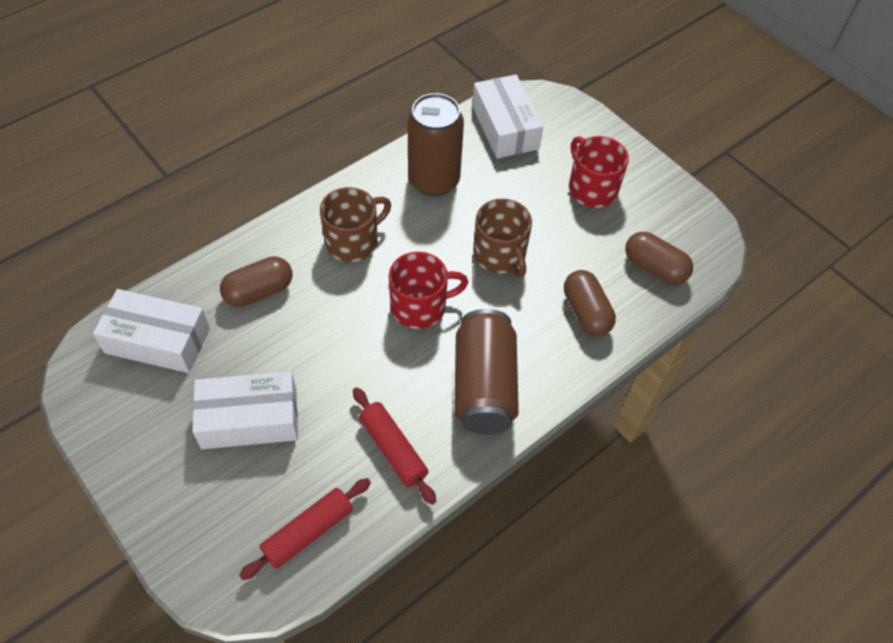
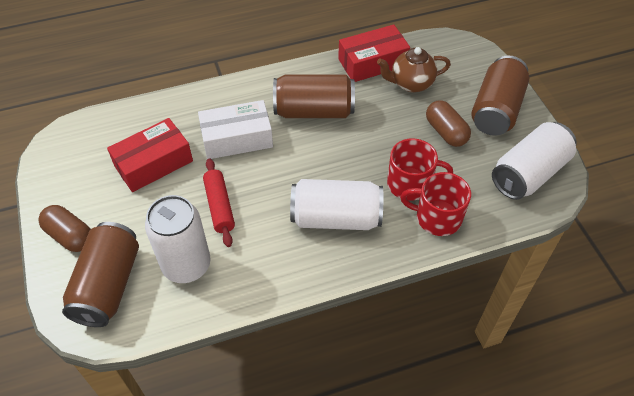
brown can: 2 -> 3
brown capsule: 3 -> 2
brown mug: 2 -> 0
brown teapot: 0 -> 1
red box: 0 -> 2
red rolling pin: 2 -> 1
white box: 3 -> 1
white can: 0 -> 3

